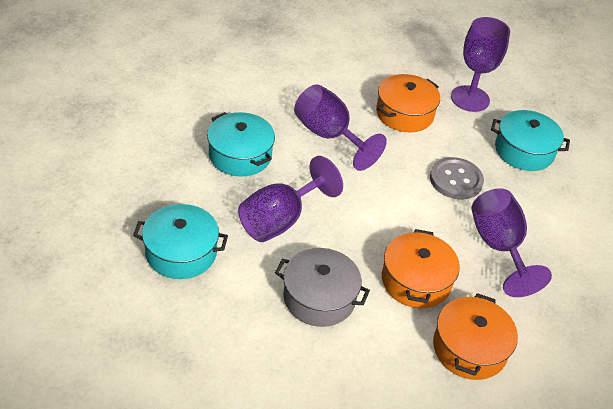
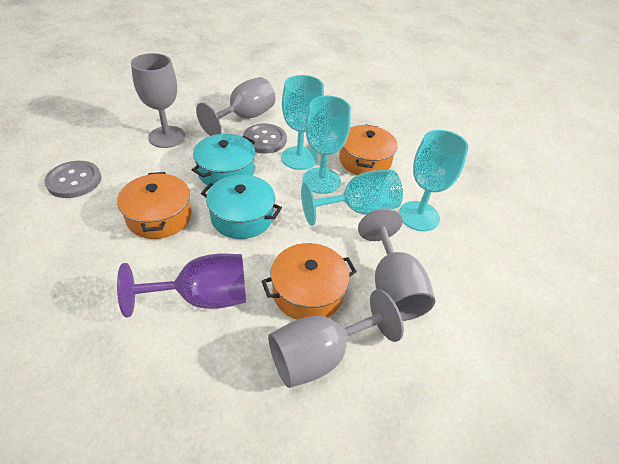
grey button: 1 -> 2
grey goblet: 0 -> 4
grey pot: 1 -> 0
purple goblet: 4 -> 1
turquoise goblet: 0 -> 4
turquoise pot: 3 -> 2

